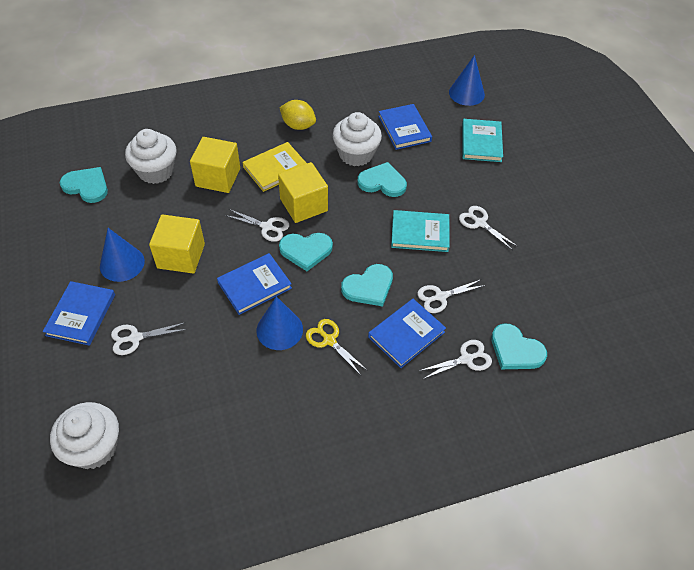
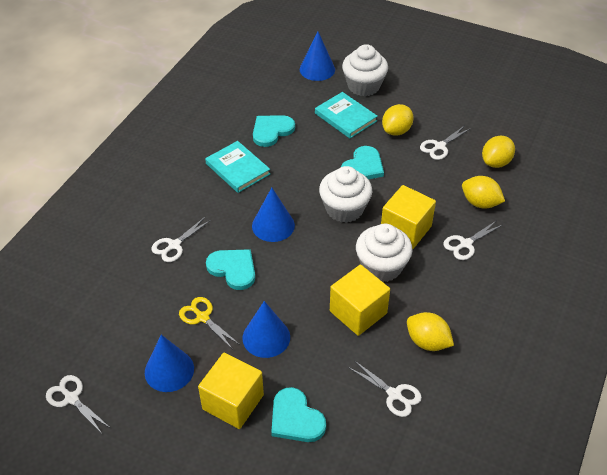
blue book: 4 -> 0
blue cone: 3 -> 4
turquoise heart: 5 -> 4
yellow book: 1 -> 0
yellow lemon: 1 -> 4

